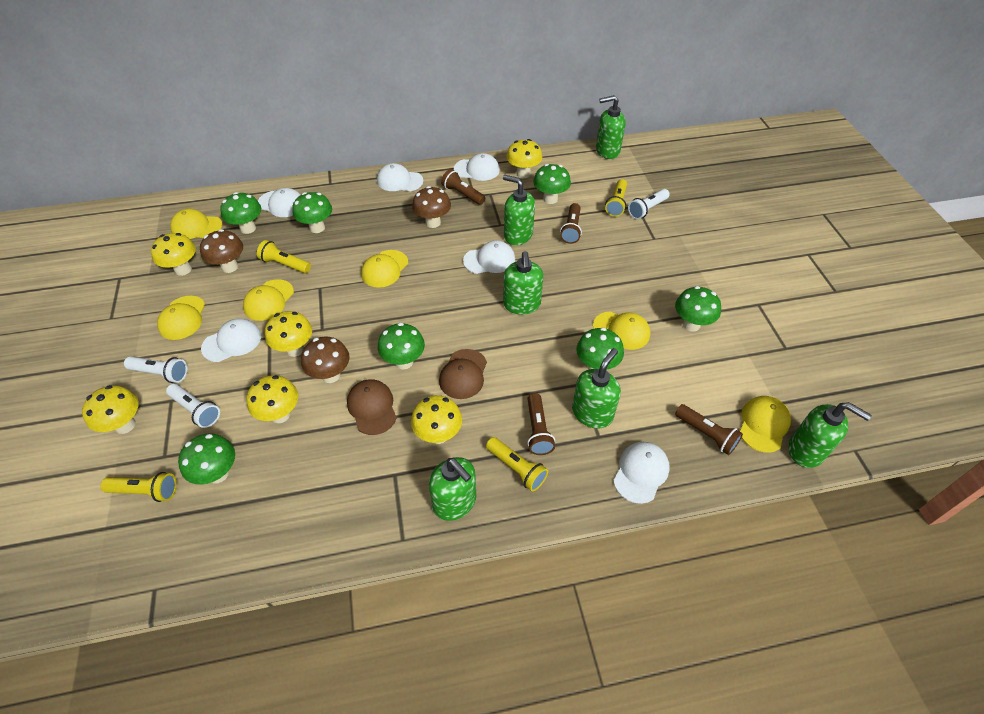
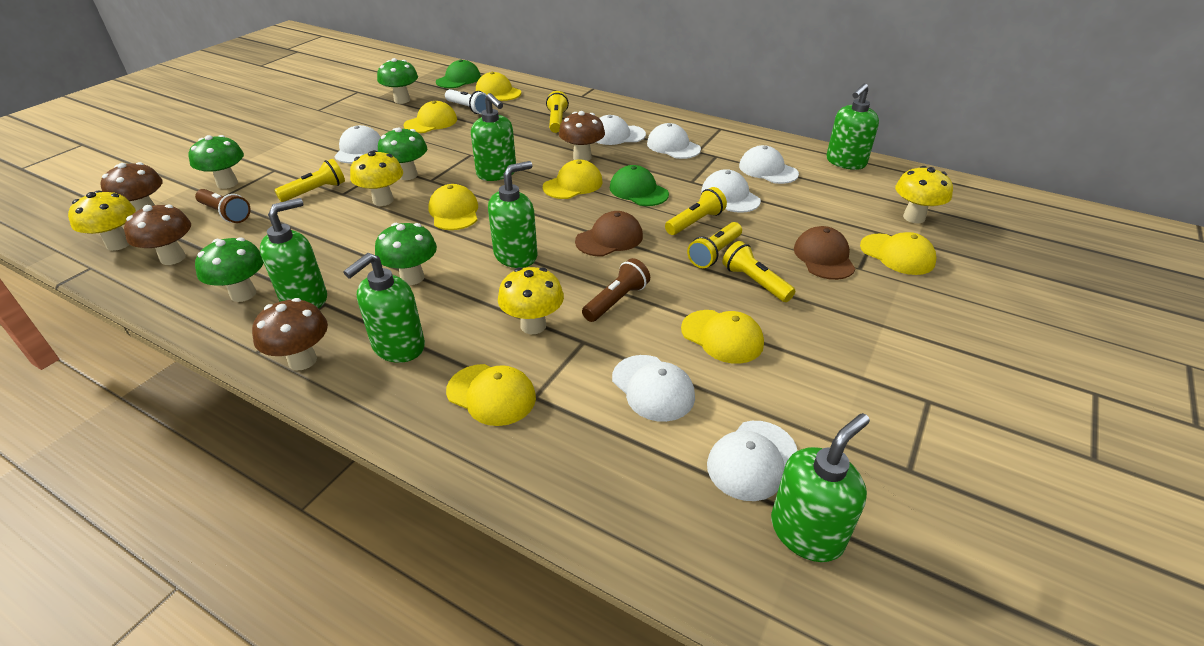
brown flashlight: 4 -> 2
brown mushroom: 3 -> 4
green cap: 0 -> 2
green mushroom: 7 -> 5
white cap: 6 -> 7
white flashlight: 3 -> 1
yellow cap: 6 -> 7
yellow flashlight: 4 -> 5
yellow mushroom: 6 -> 4

